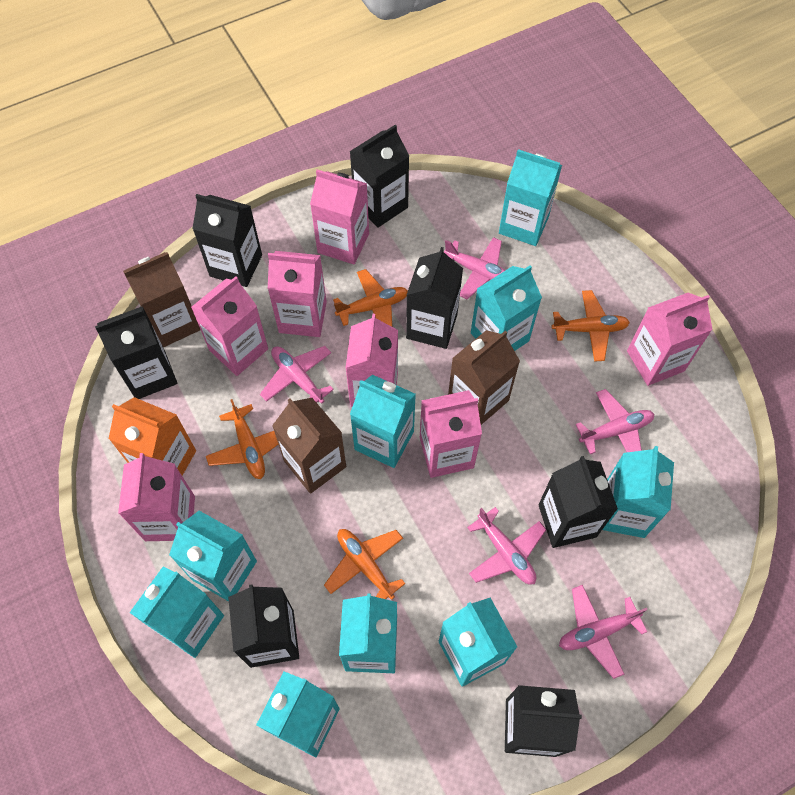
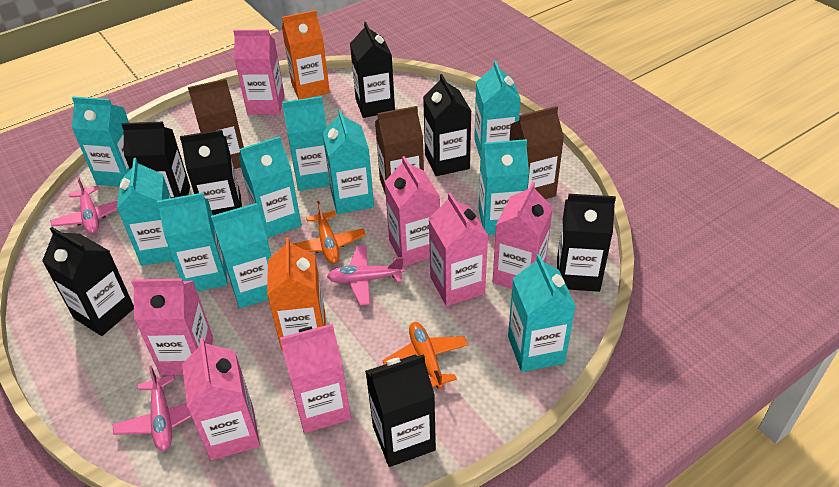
orange carton: 1 -> 2
orange plane: 4 -> 2
pink plane: 5 -> 3
turquoise carton: 9 -> 10

